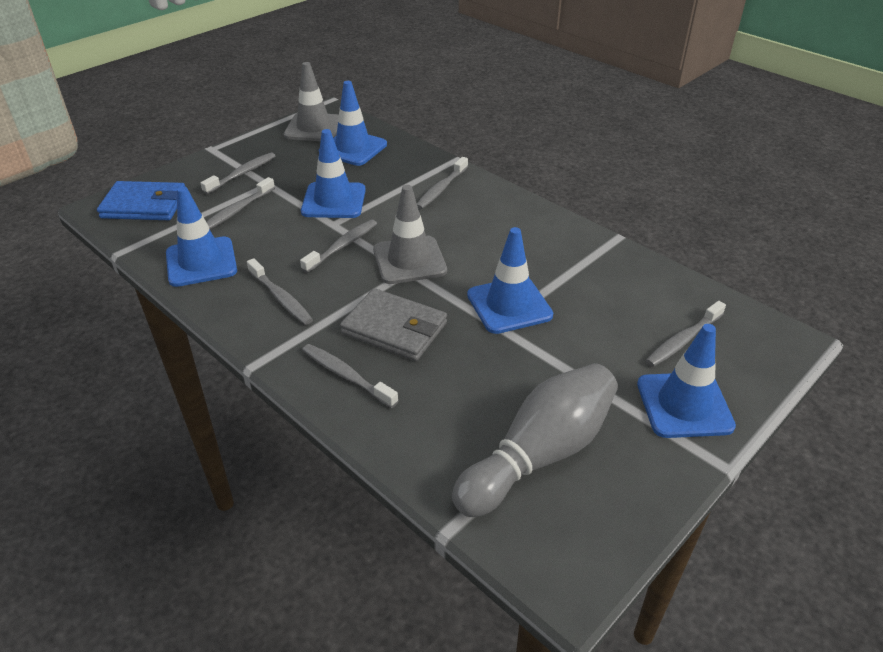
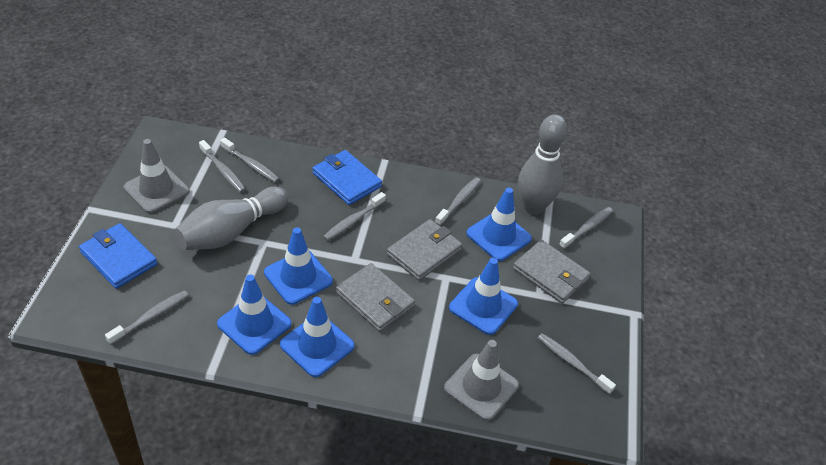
blue wallet: 1 -> 2
grey bowling pin: 1 -> 2
grey wallet: 1 -> 3

